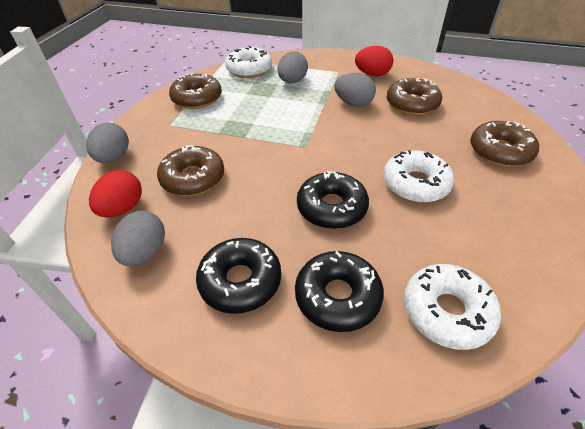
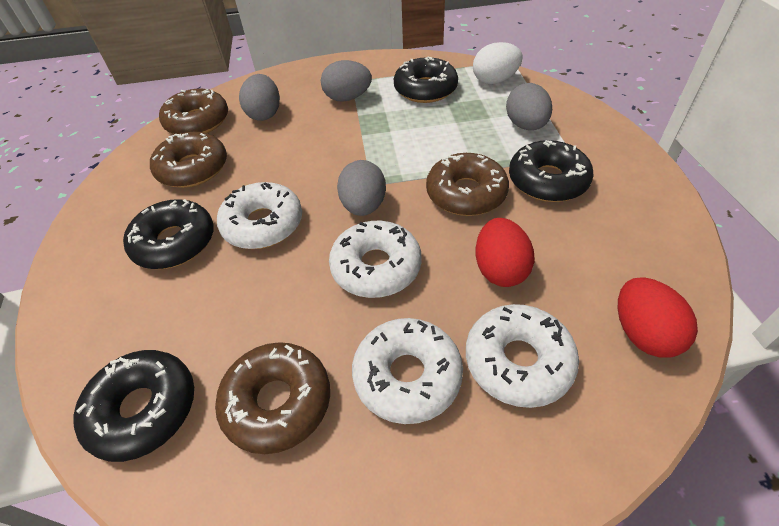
black donut: 3 -> 4
white donut: 3 -> 4
white egg: 0 -> 1

